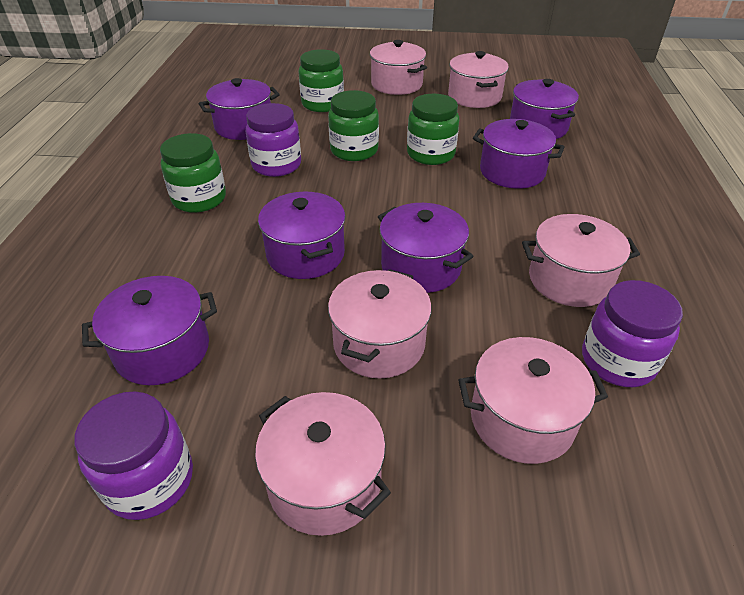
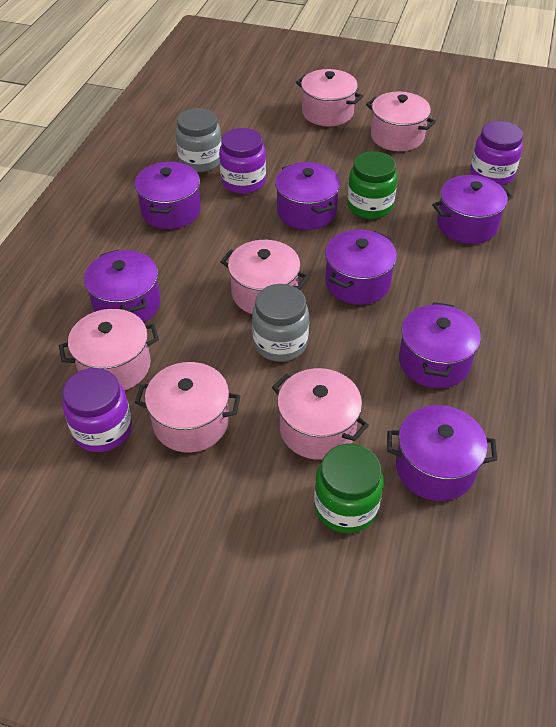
green jar: 4 -> 2
grey jar: 0 -> 2
purple pot: 6 -> 7

